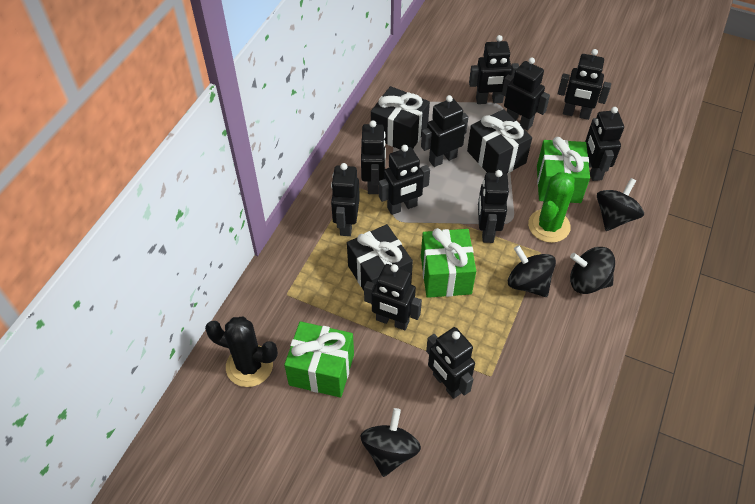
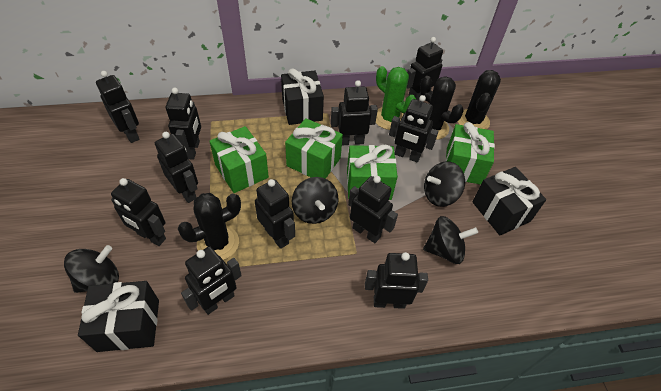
black cactus: 1 -> 3
green gift: 3 -> 4

